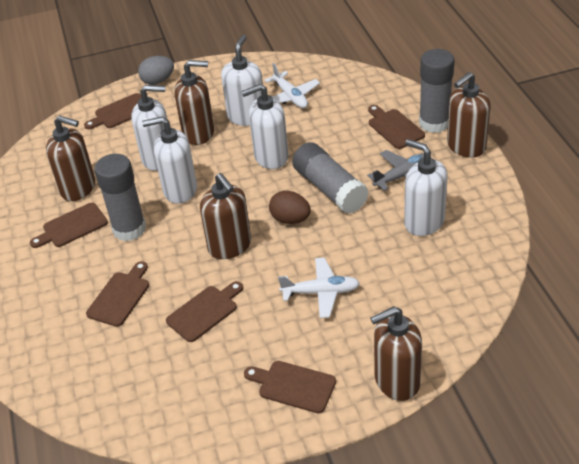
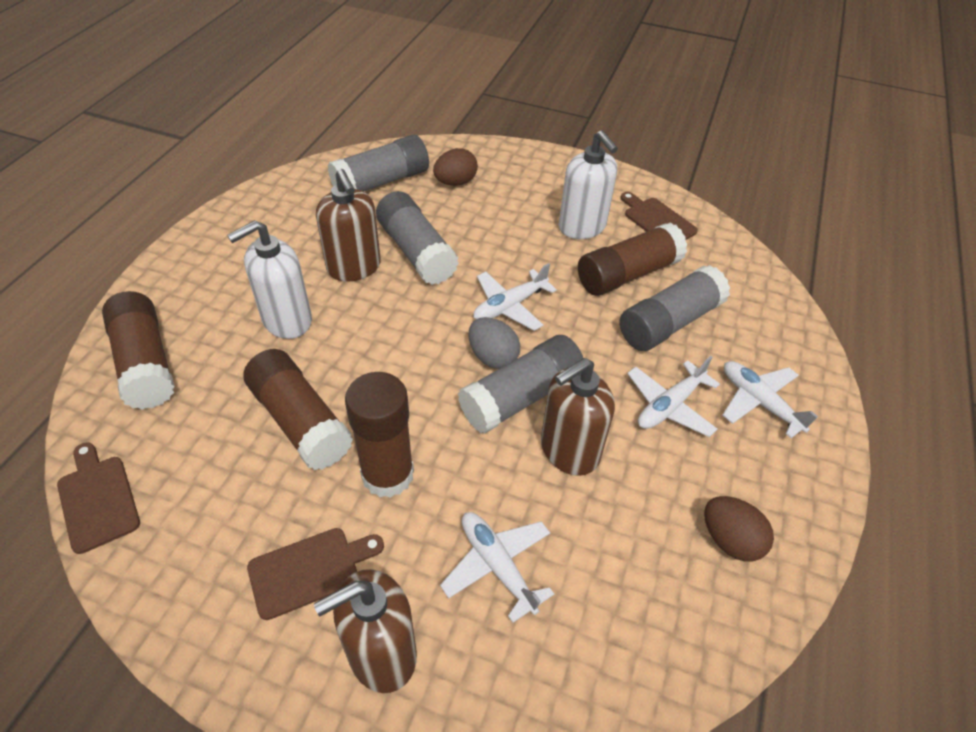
brown cutting board: 6 -> 3
brown egg: 1 -> 2
brown glue stick: 0 -> 4
brown soap dispenser: 5 -> 3
grey glue stick: 3 -> 4
grey plane: 1 -> 0
white plane: 2 -> 4
white soap dispenser: 5 -> 2

